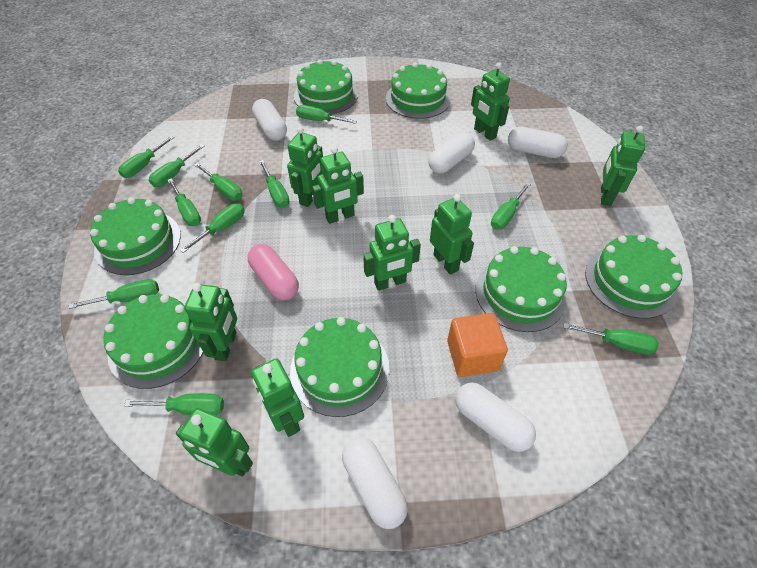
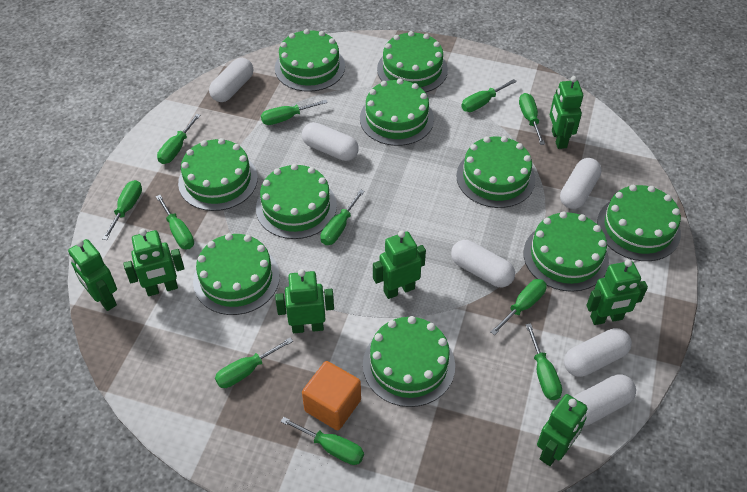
green cake: 7 -> 10
green robot: 9 -> 7
pink capsule: 1 -> 0
white capsule: 5 -> 6

